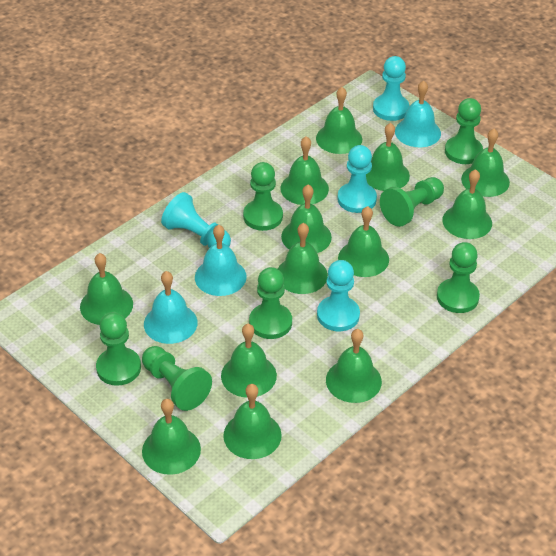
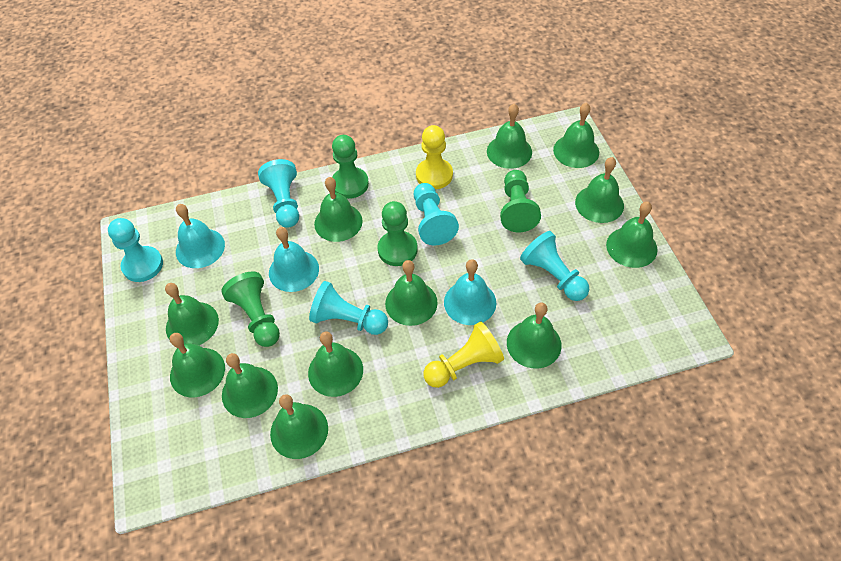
green bell: 13 -> 12
green pawn: 7 -> 4
turquoise pawn: 4 -> 5
yellow pawn: 0 -> 2

